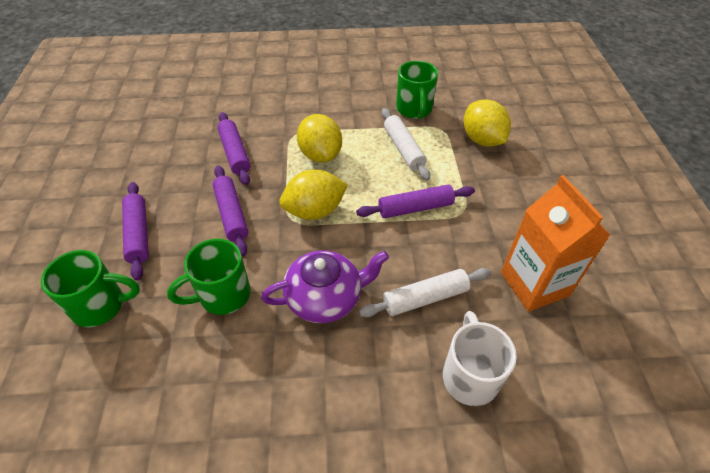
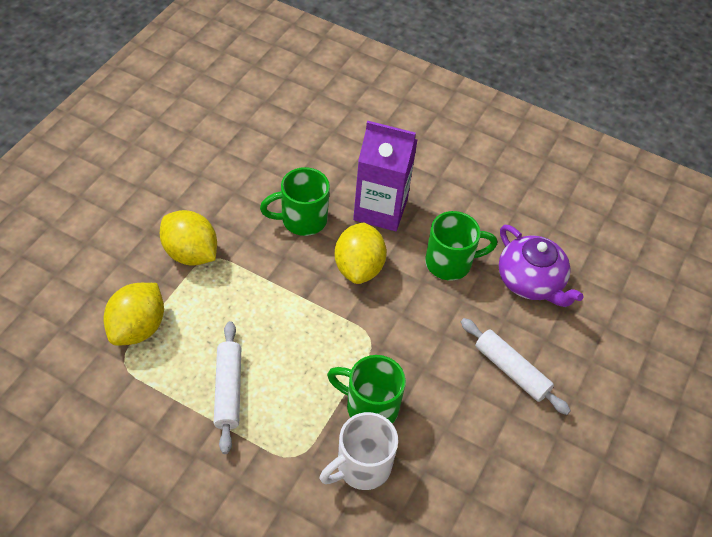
orange carton: 1 -> 0
purple carton: 0 -> 1
purple rolling pin: 4 -> 0

